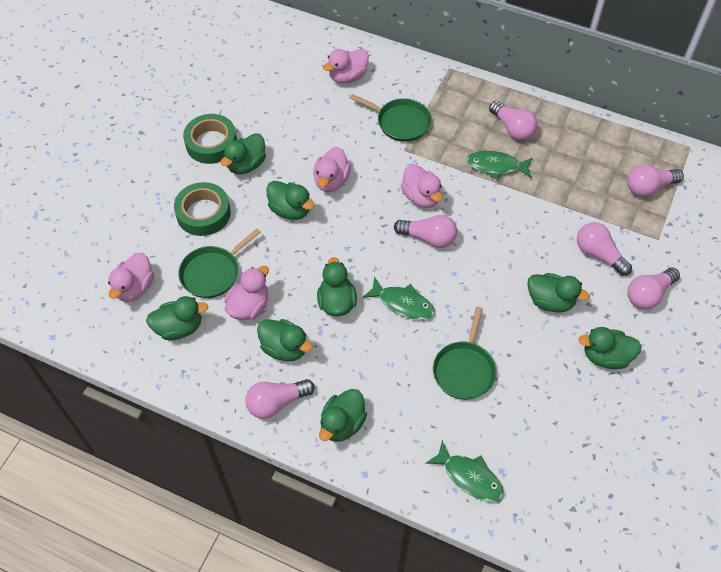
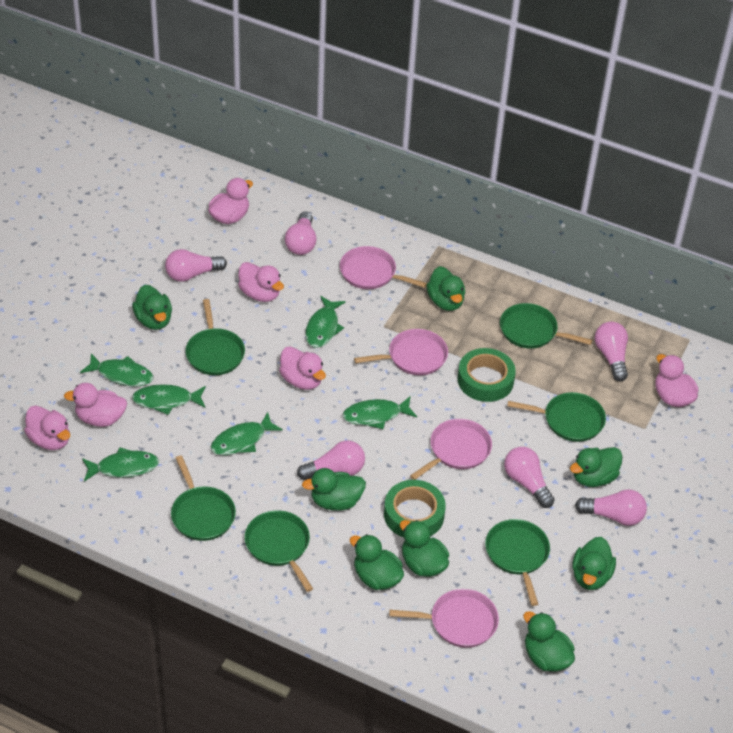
green fish: 3 -> 6
green pan: 3 -> 6
pink duck: 5 -> 6
pink pan: 0 -> 4

